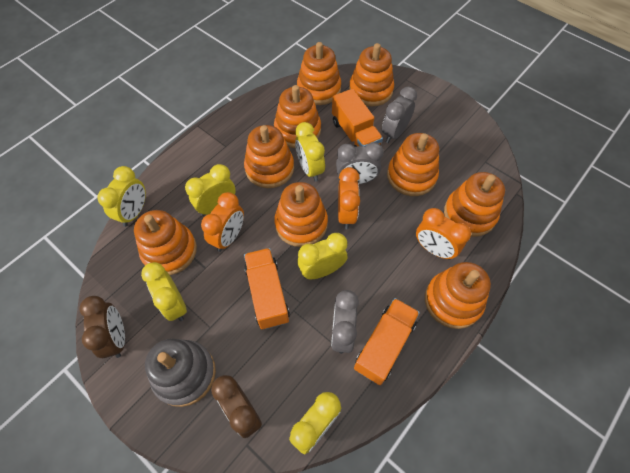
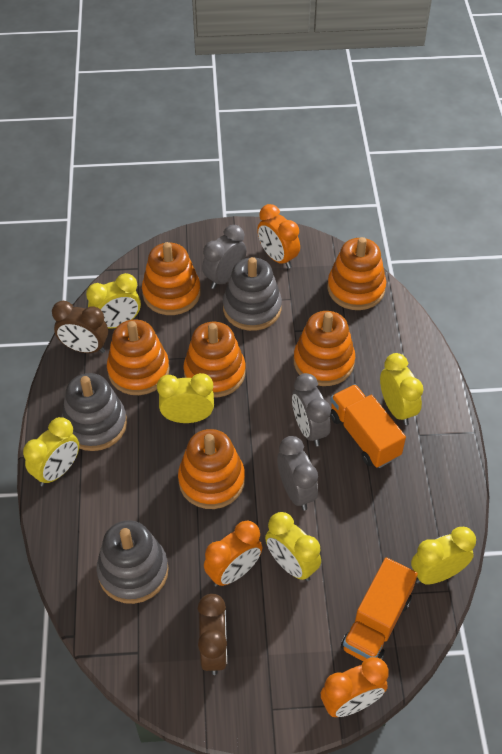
grey stacking toy: 1 -> 3
orange stacking toy: 9 -> 6
orange truck: 3 -> 2

